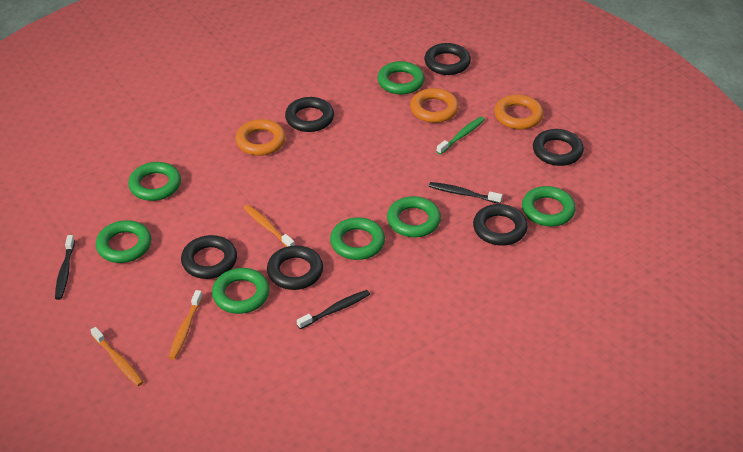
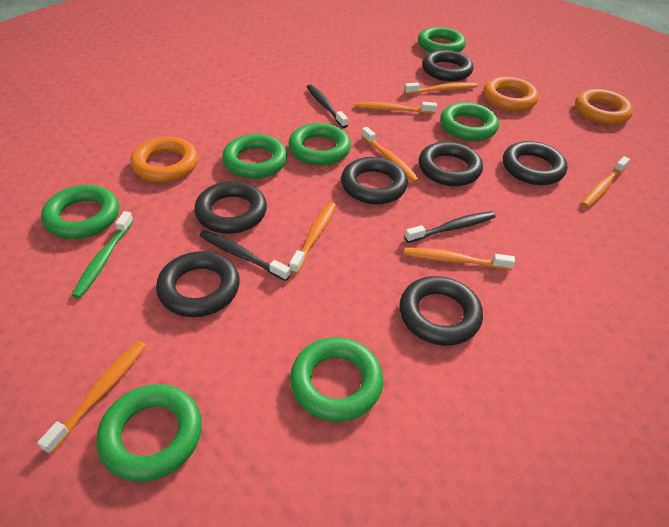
black ring: 6 -> 7
orange toothbrush: 3 -> 7

